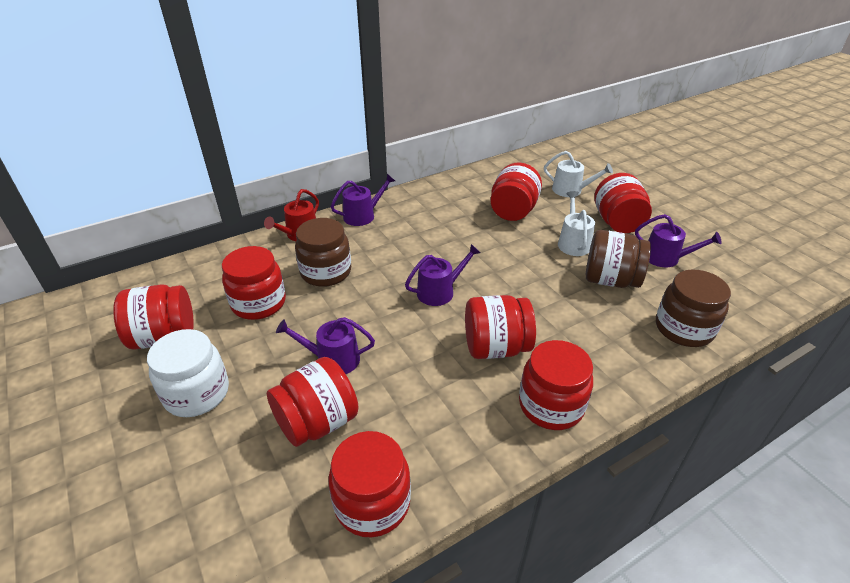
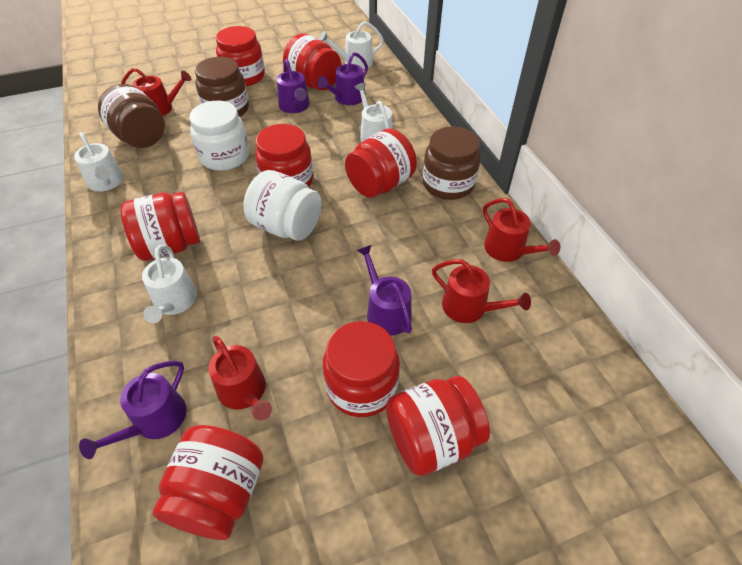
red watering can: 1 -> 4
white jar: 1 -> 2
white watering can: 2 -> 4

